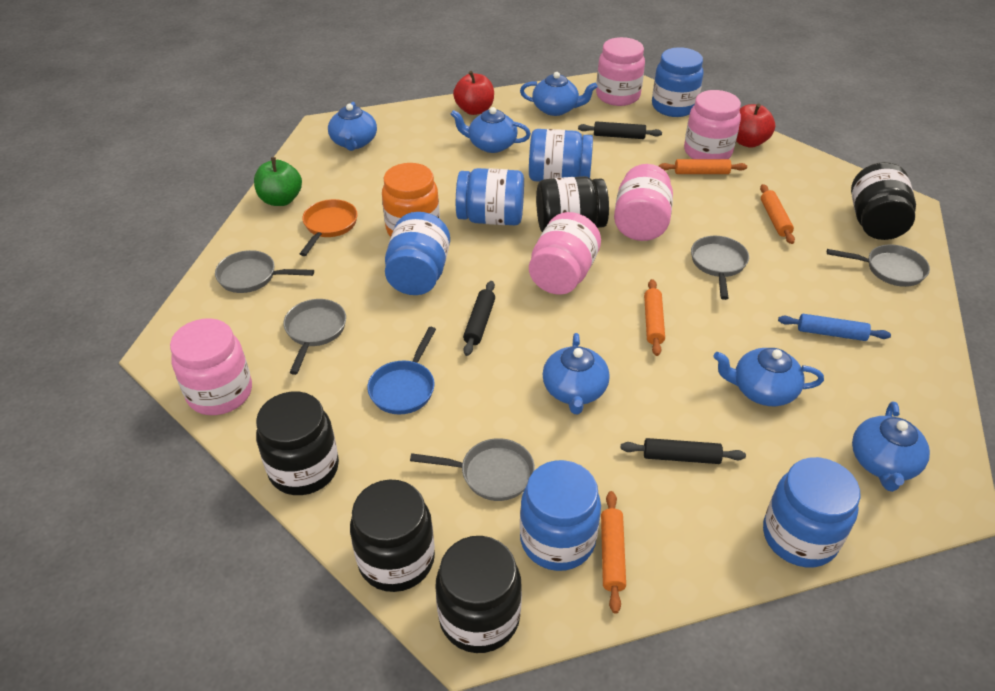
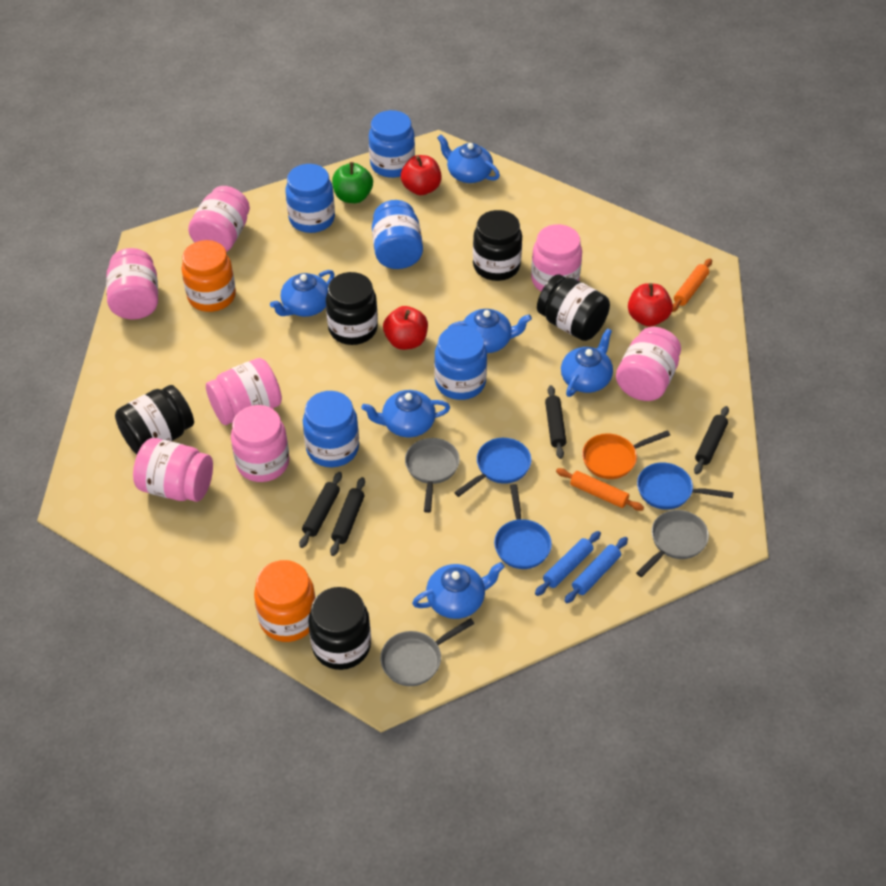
black rolling pin: 3 -> 4
blue jar: 6 -> 5
blue pan: 1 -> 3
blue rolling pin: 1 -> 2
grey pan: 5 -> 3
orange jar: 1 -> 2
orange rolling pin: 4 -> 2
pink jar: 5 -> 7
red apple: 2 -> 3

